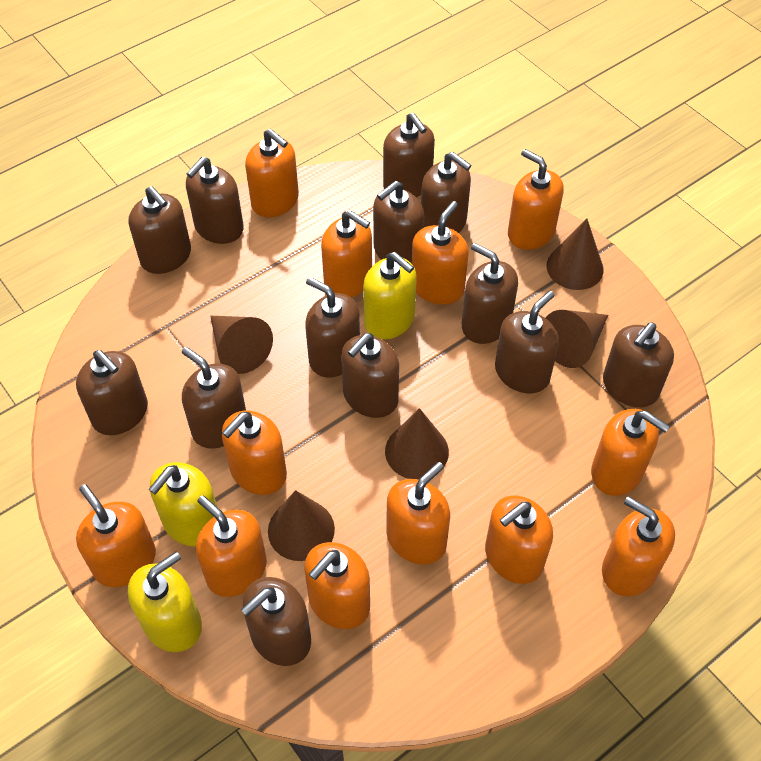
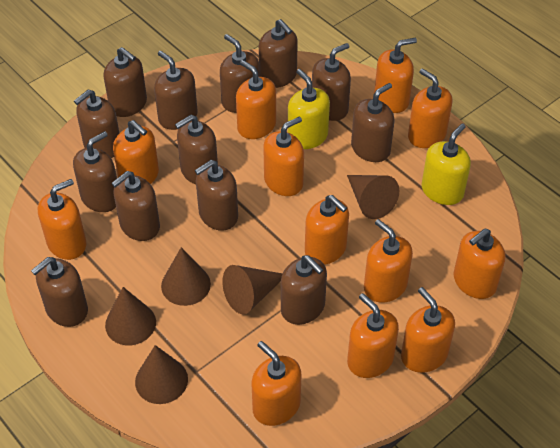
yellow soap dispenser: 3 -> 2

